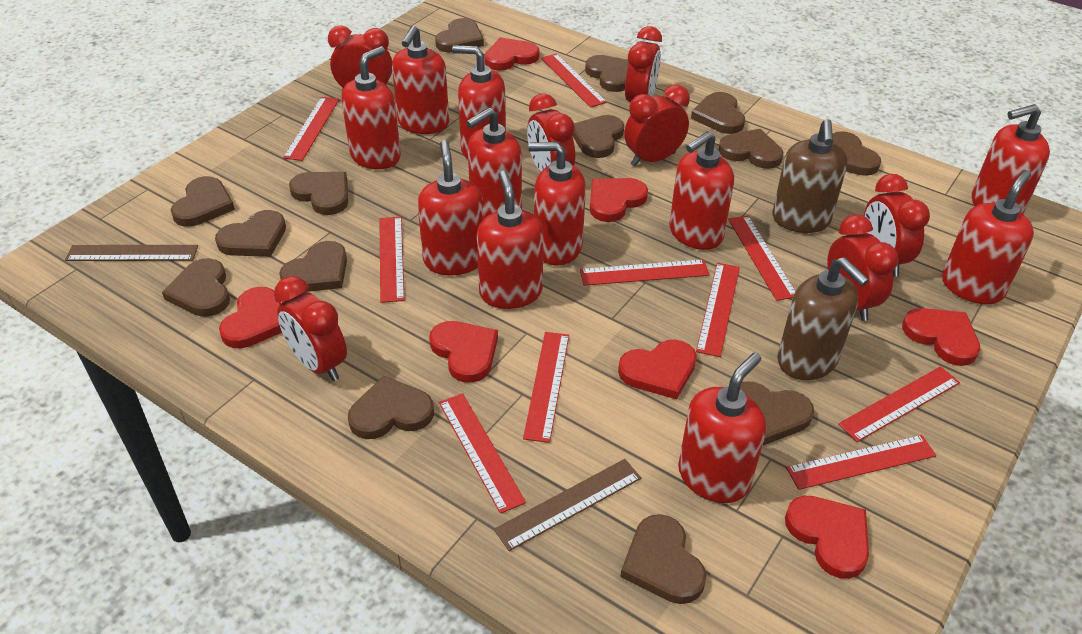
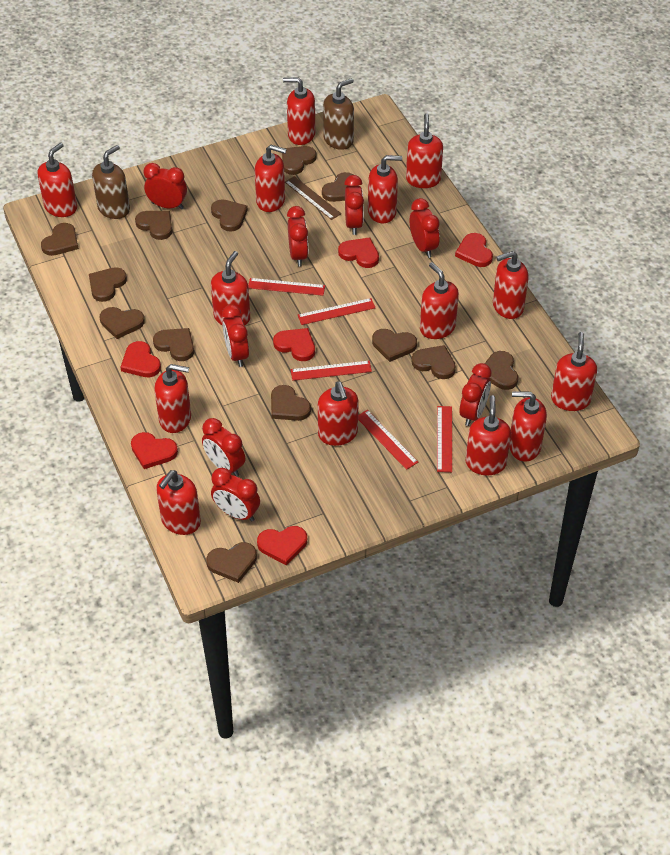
brown heart: 14 -> 13
brown ruler: 2 -> 1
red clock: 7 -> 8
red heart: 7 -> 6
red ruler: 10 -> 5
red soap dispenser: 11 -> 14

